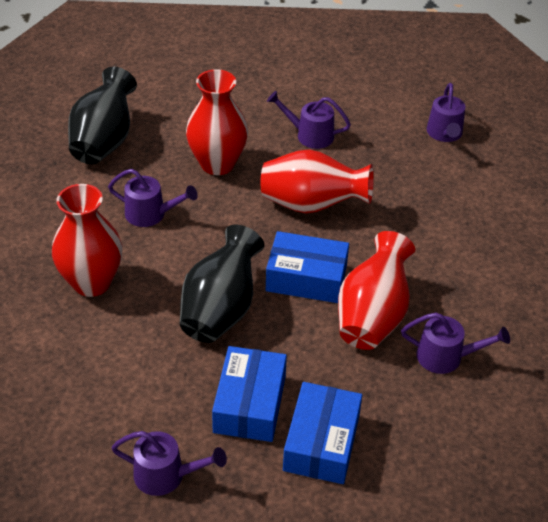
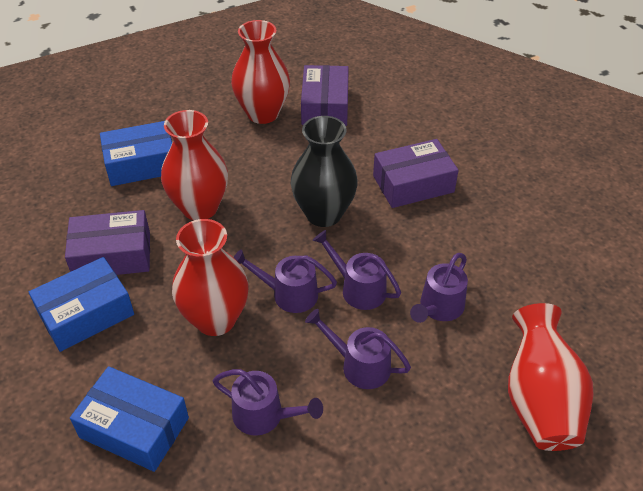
black vase: 2 -> 1
purple box: 0 -> 3

